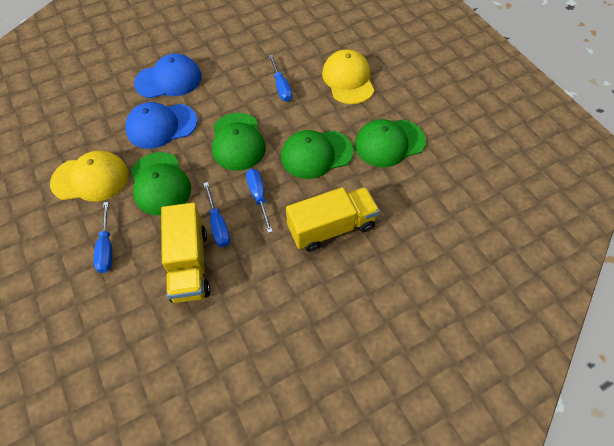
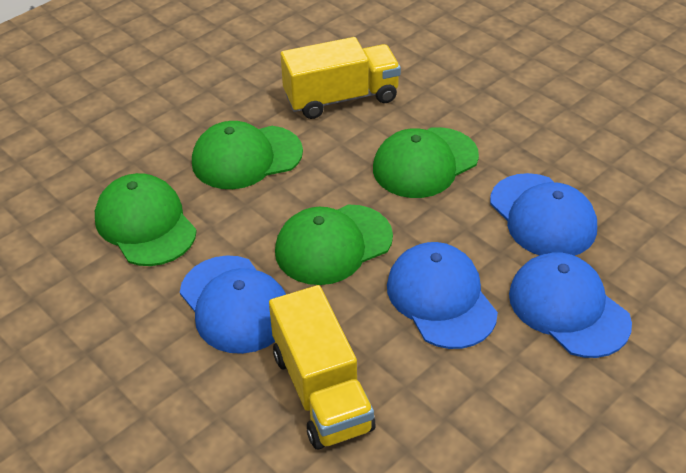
blue cap: 2 -> 4
blue screwdriver: 4 -> 0
yellow cap: 2 -> 0

